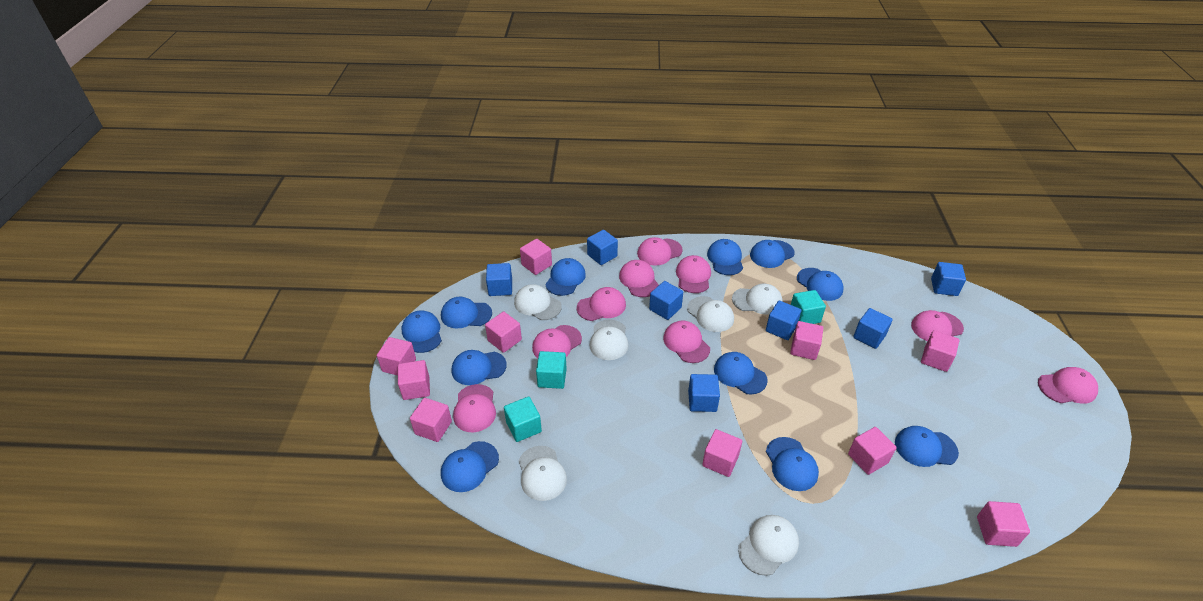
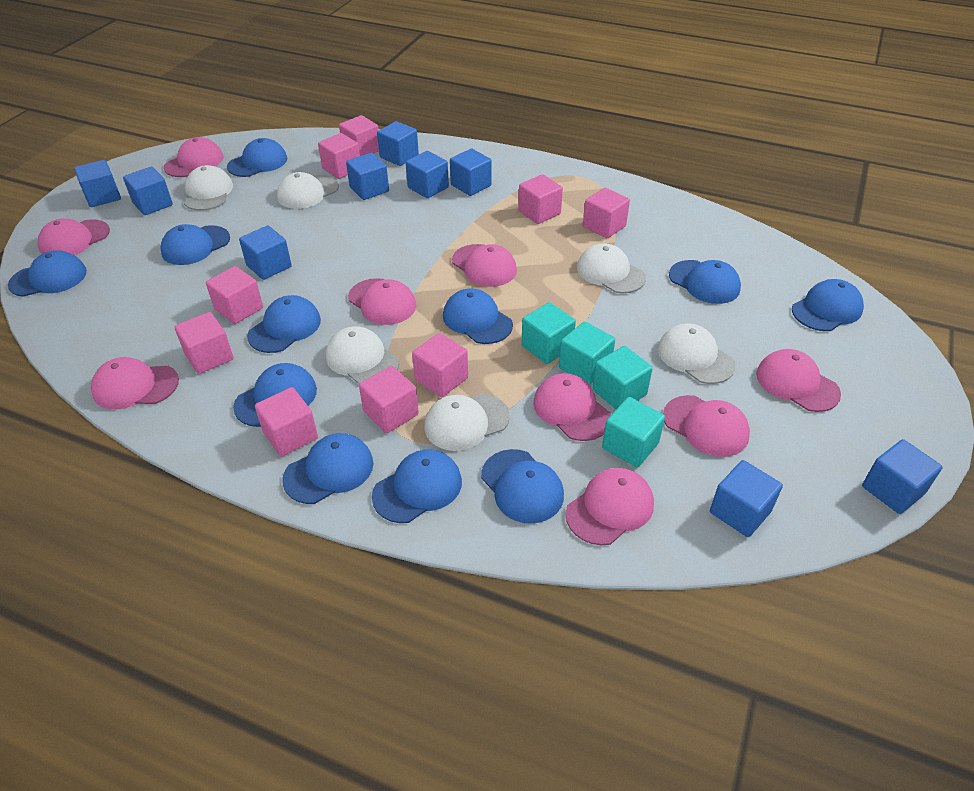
blue cube: 7 -> 9
pink cube: 10 -> 9
turquoise cube: 3 -> 4

